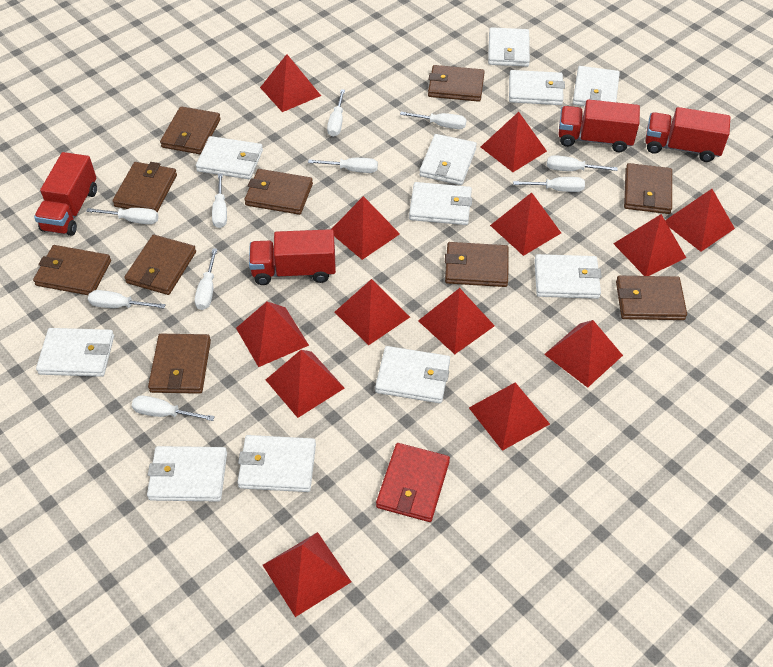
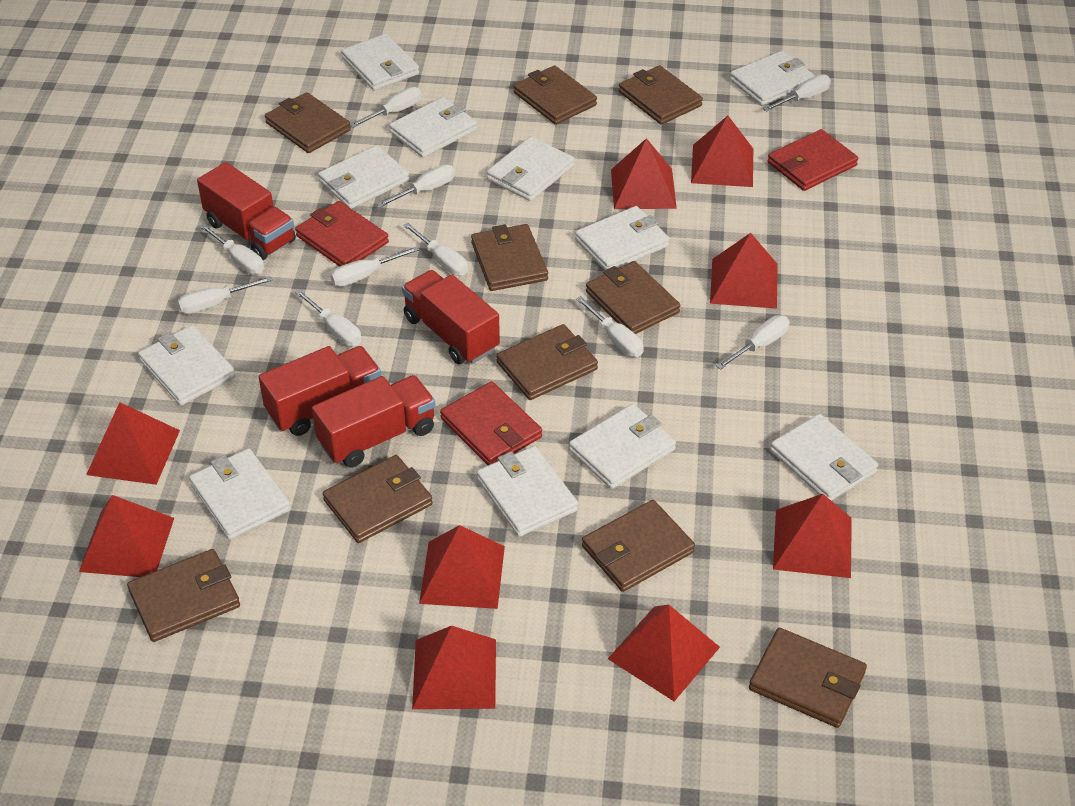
red pyramid: 13 -> 9
red wallet: 1 -> 3

